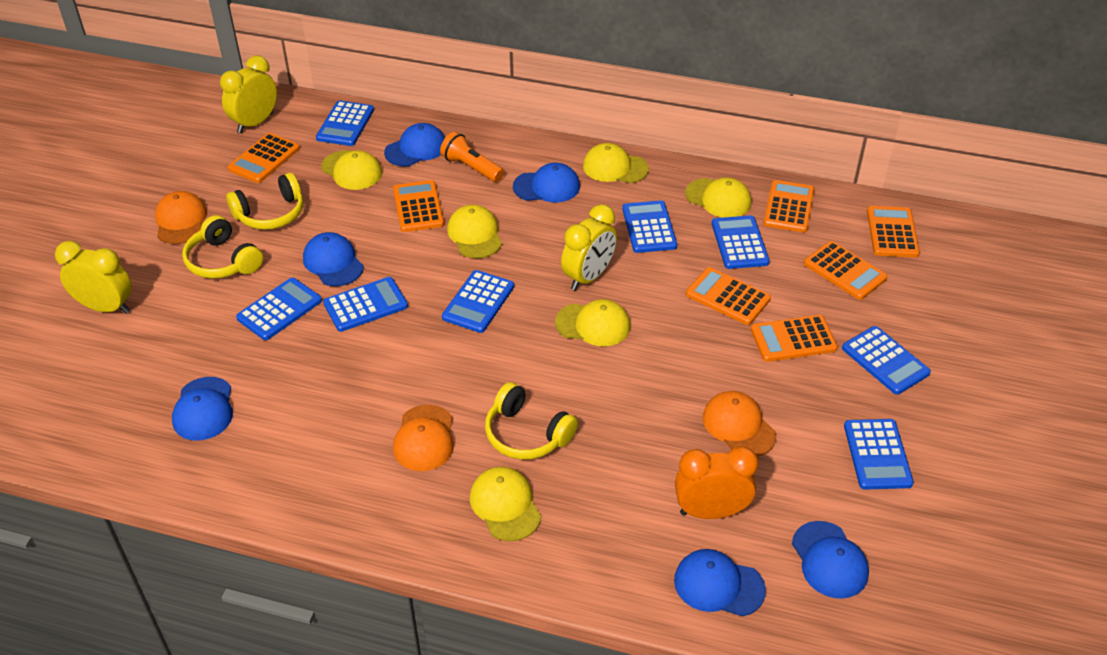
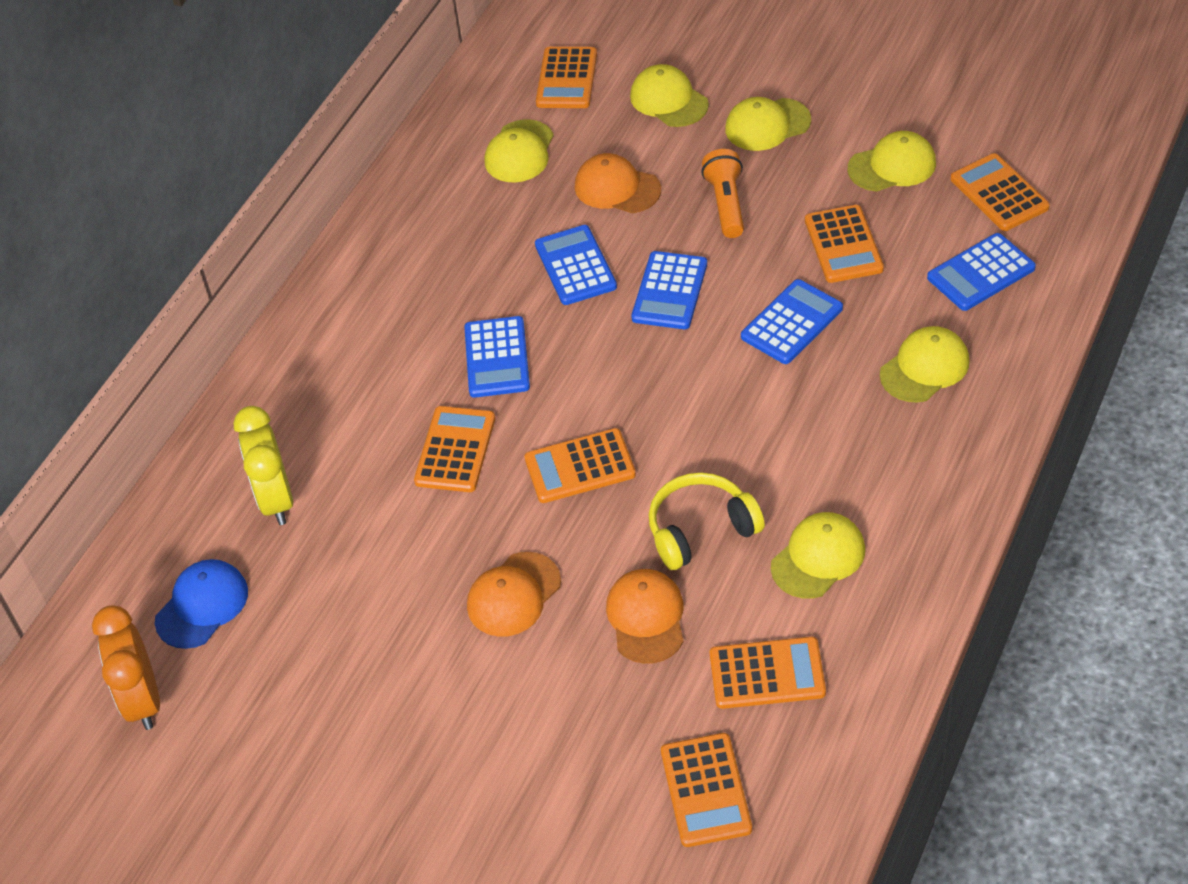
blue calculator: 8 -> 5
blue cap: 6 -> 1
yellow clock: 3 -> 1
yellow headphones: 3 -> 1

